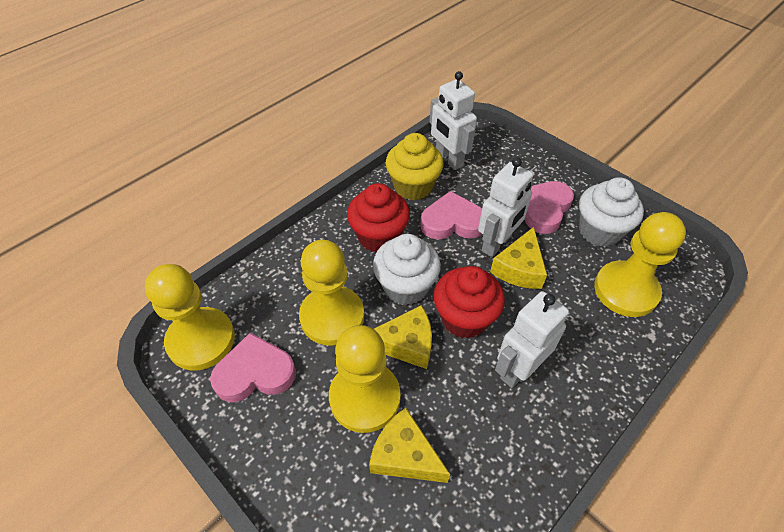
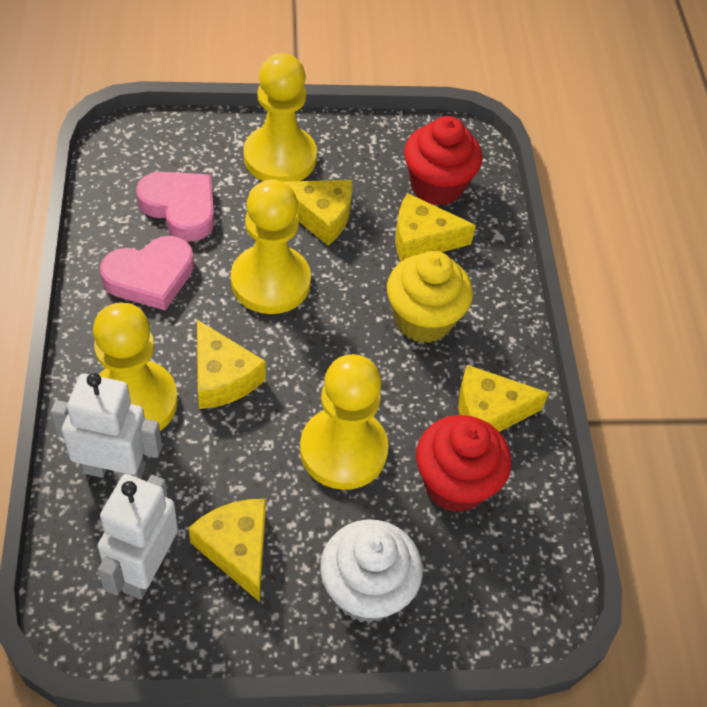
pink heart: 3 -> 2
white cupcake: 2 -> 1
white robot: 3 -> 2
yellow cheese: 3 -> 5

